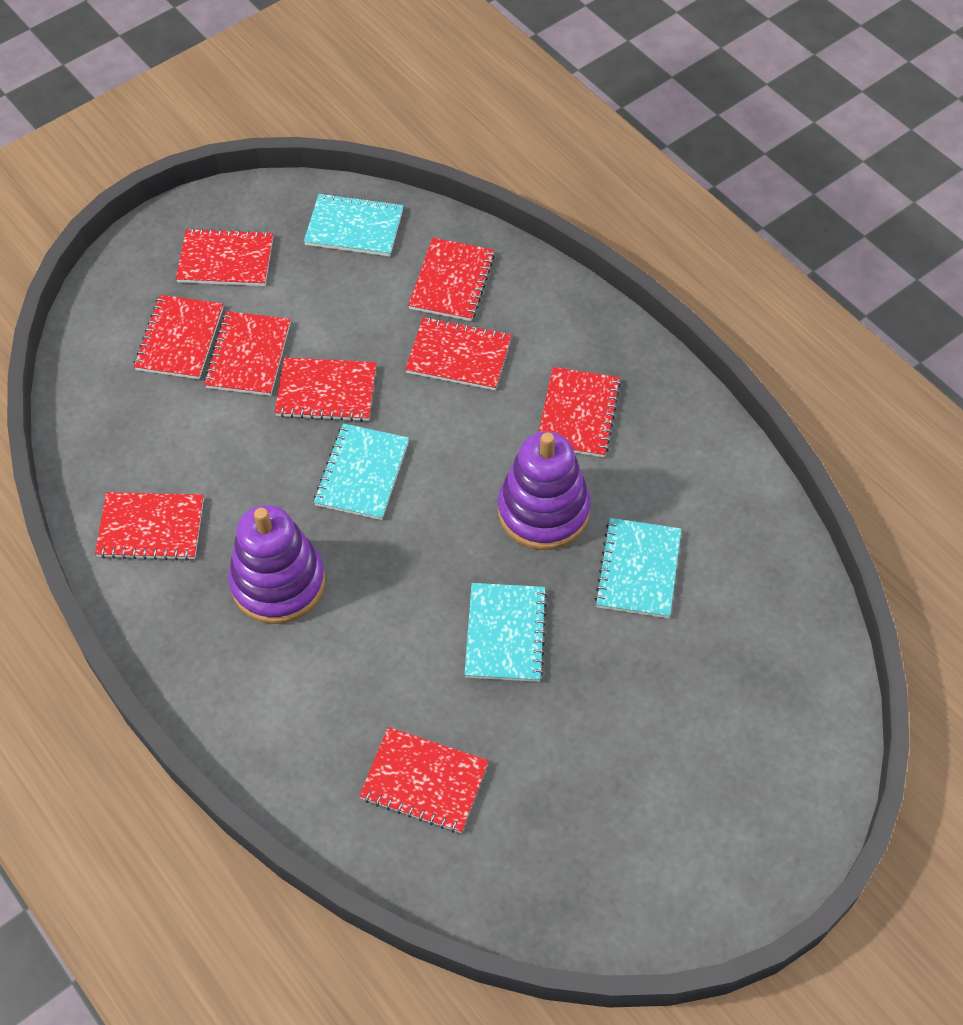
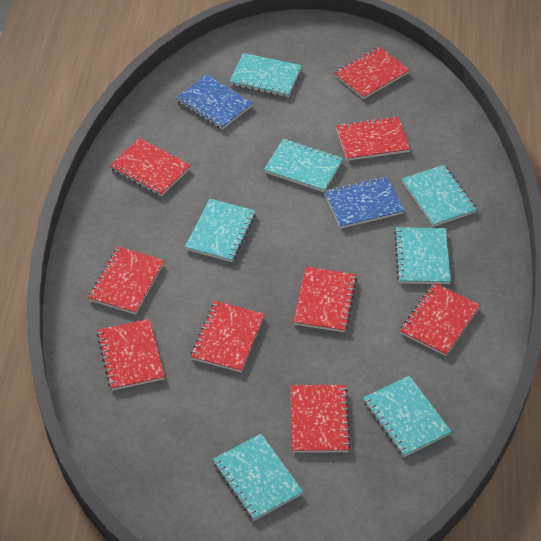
blue notebook: 0 -> 2
purple stacking toy: 2 -> 0
turquoise notebook: 4 -> 7

